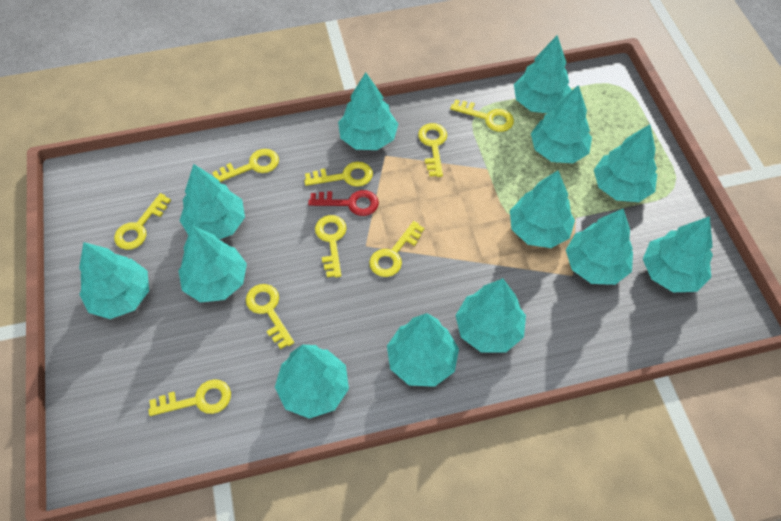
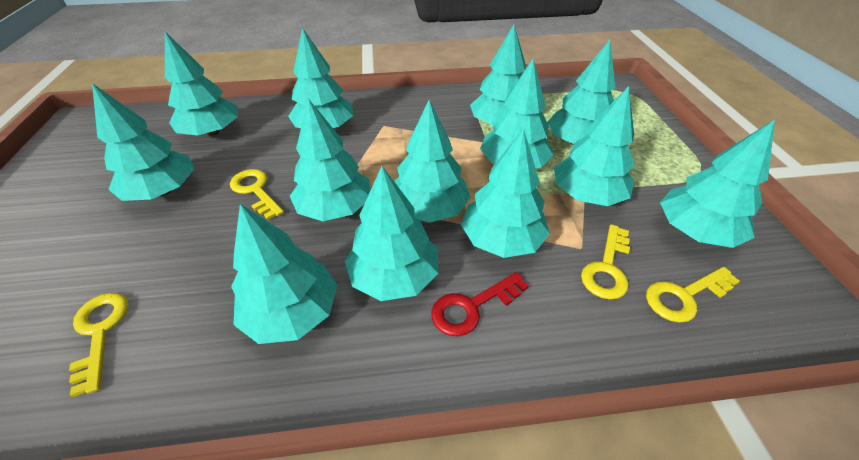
yellow key: 9 -> 4

